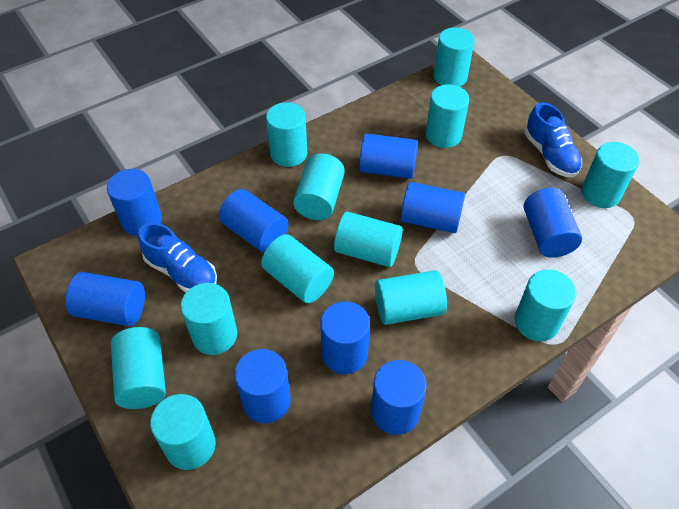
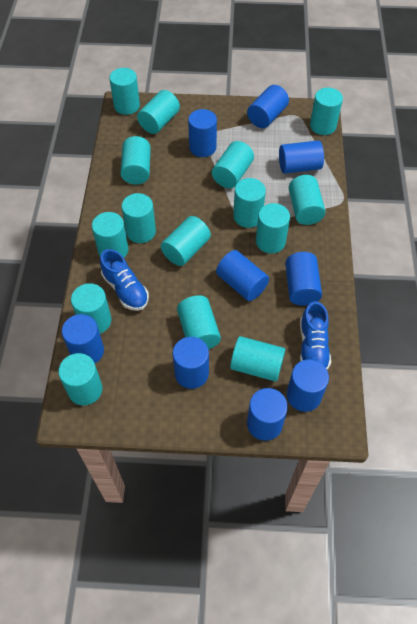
turquoise cylinder: 12 -> 15

